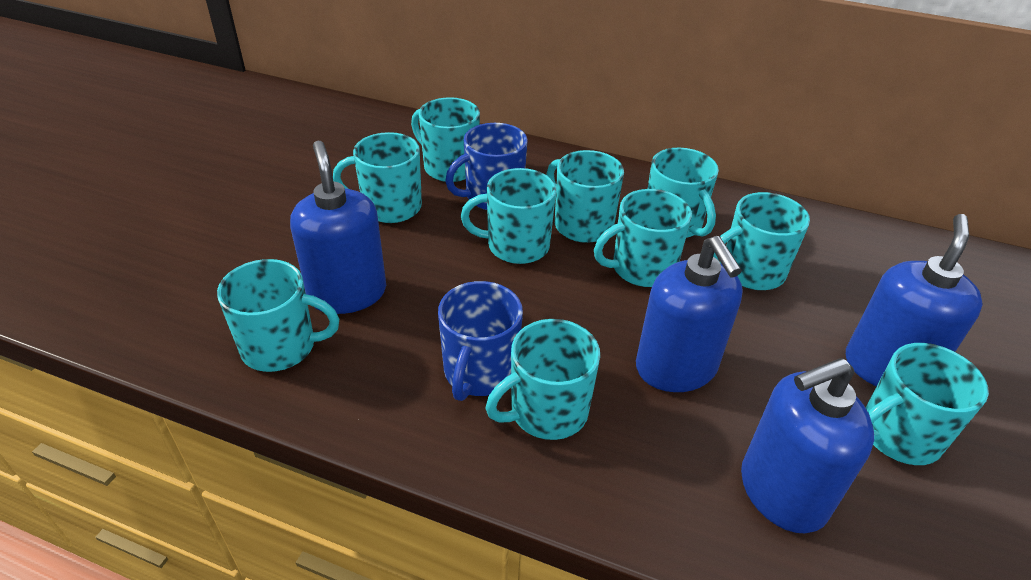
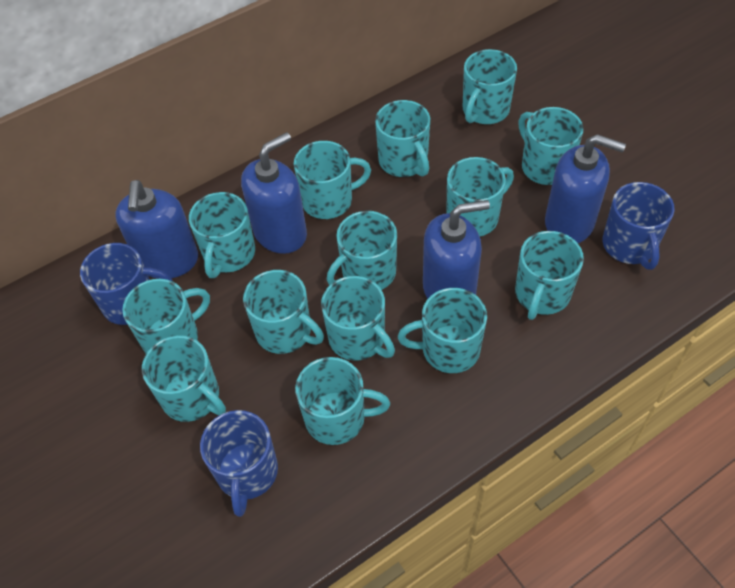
blue mug: 2 -> 3
turquoise mug: 10 -> 14

